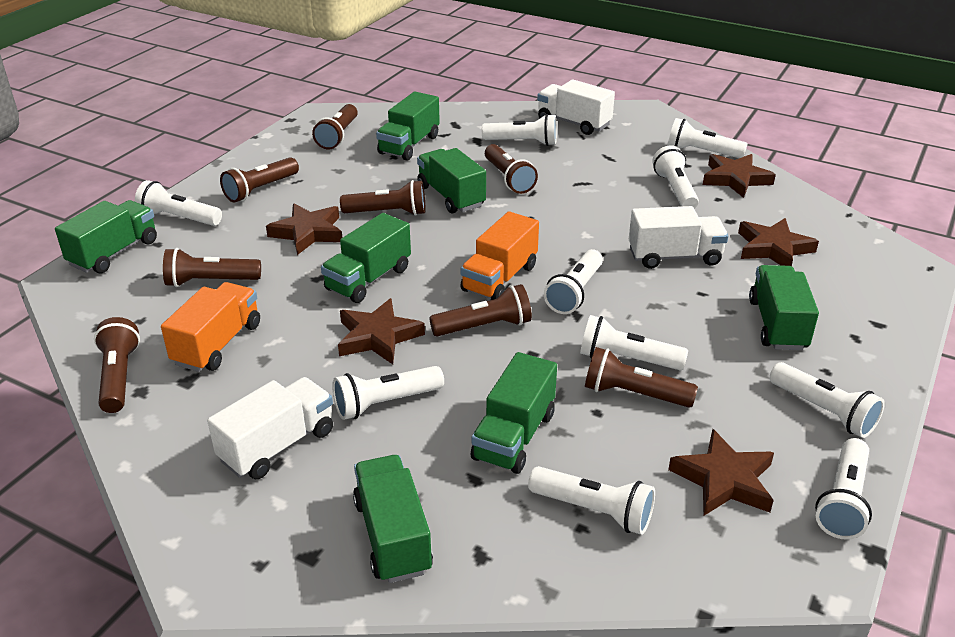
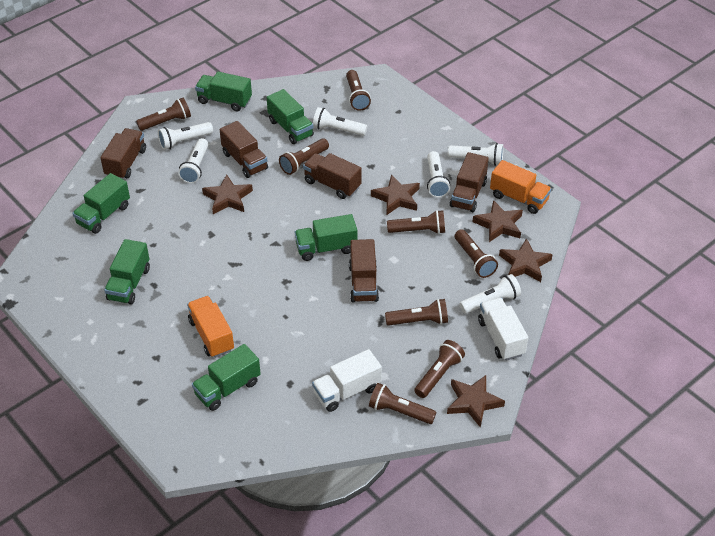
brown truck: 0 -> 5
green truck: 7 -> 6
white flashlight: 10 -> 6
white truck: 3 -> 2

